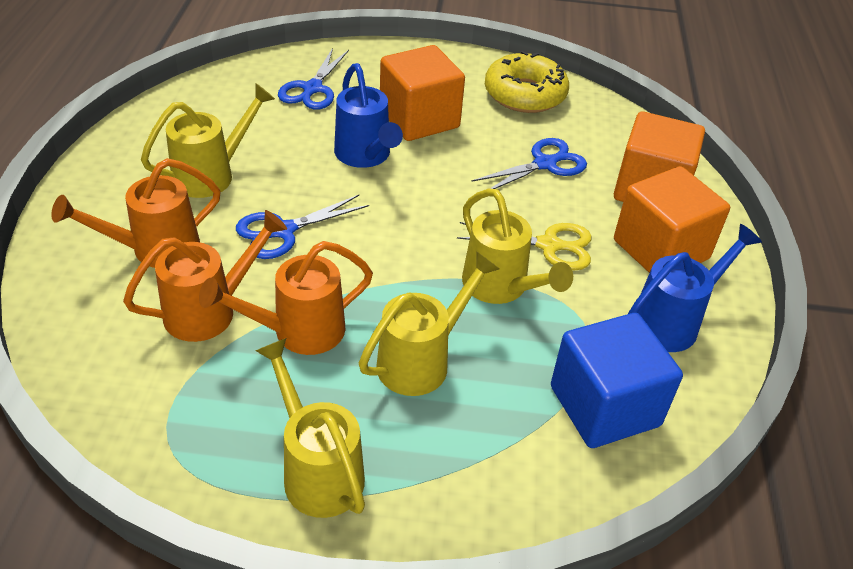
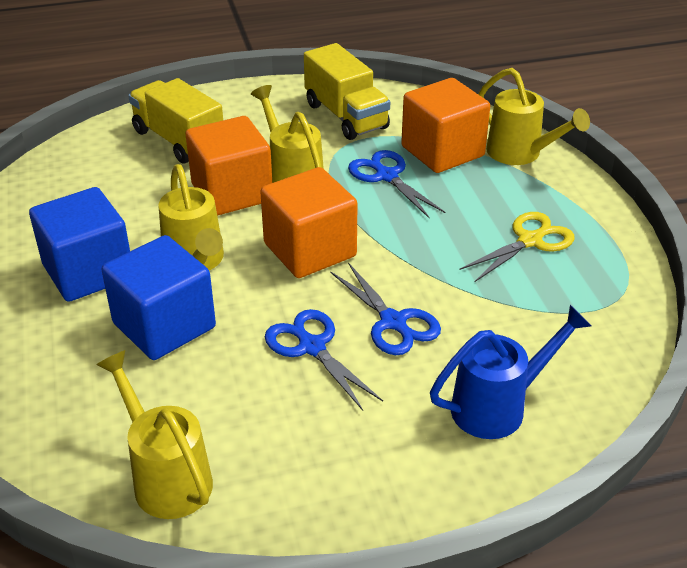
blue cube: 1 -> 2
blue watering can: 2 -> 1
orange watering can: 3 -> 0
yellow donut: 1 -> 0
yellow truck: 0 -> 2

